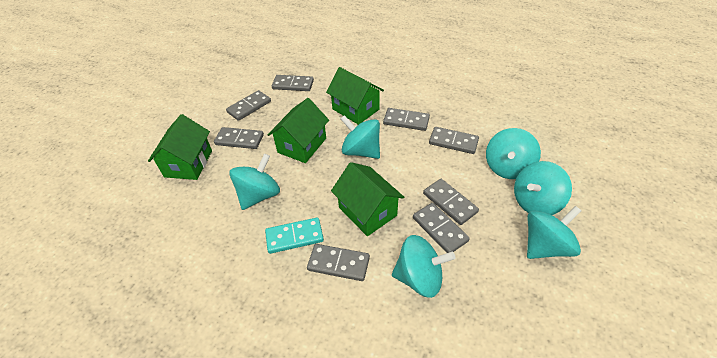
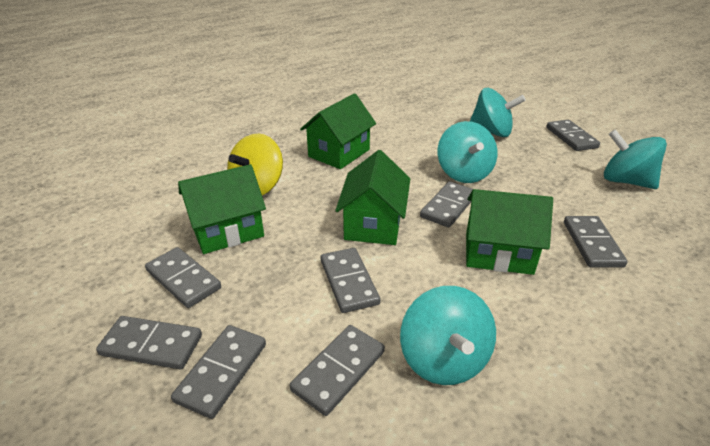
turquoise domino: 1 -> 0
turquoise spinning top: 6 -> 4
yellow spinning top: 0 -> 1

